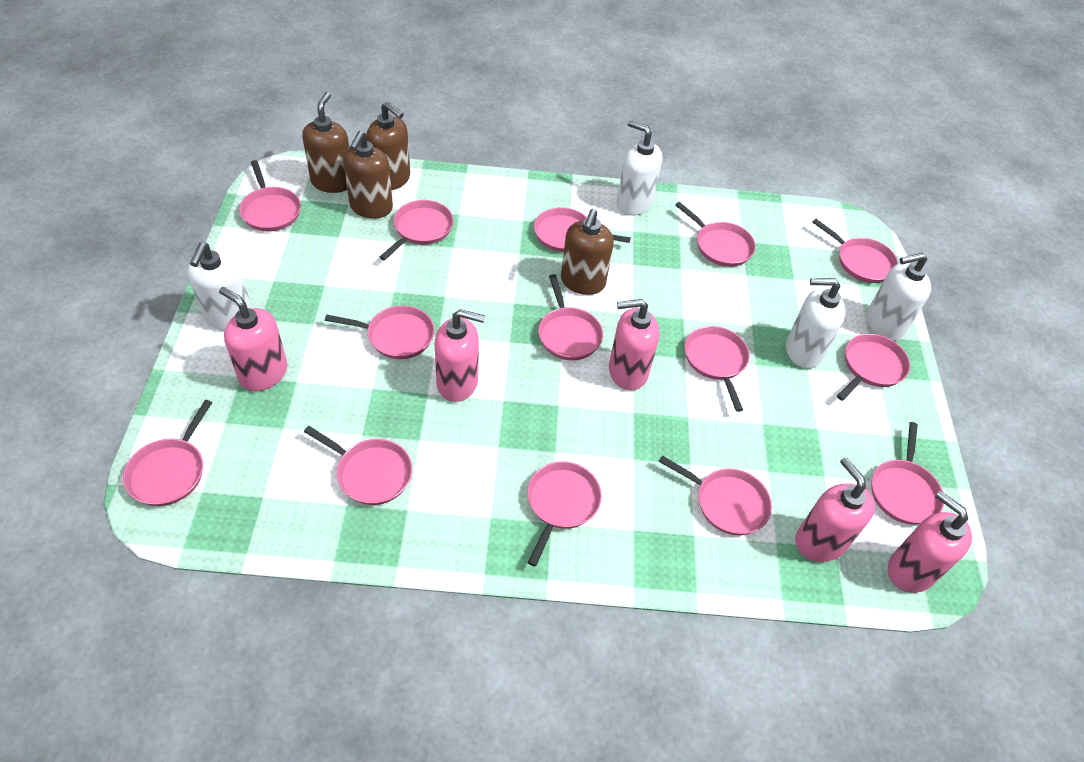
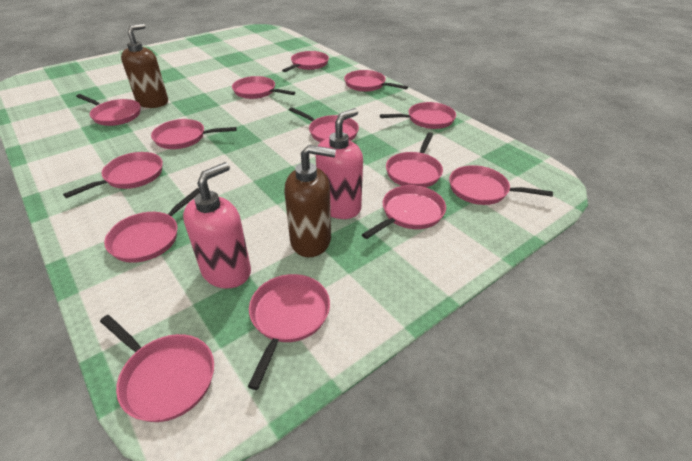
brown soap dispenser: 4 -> 2
pink soap dispenser: 5 -> 2
white soap dispenser: 4 -> 0

